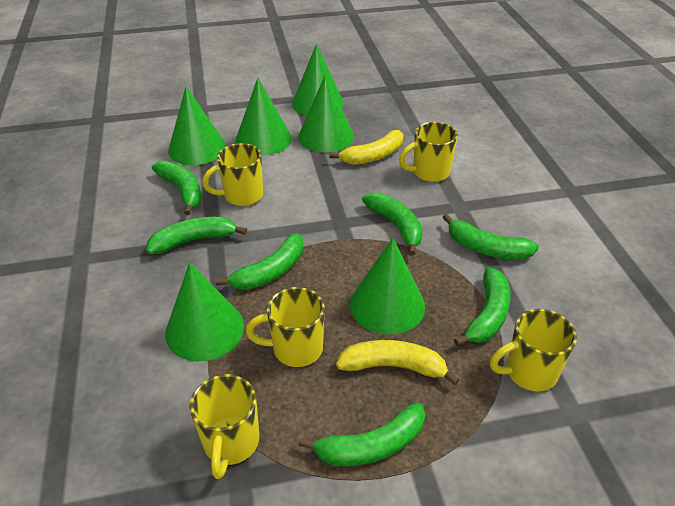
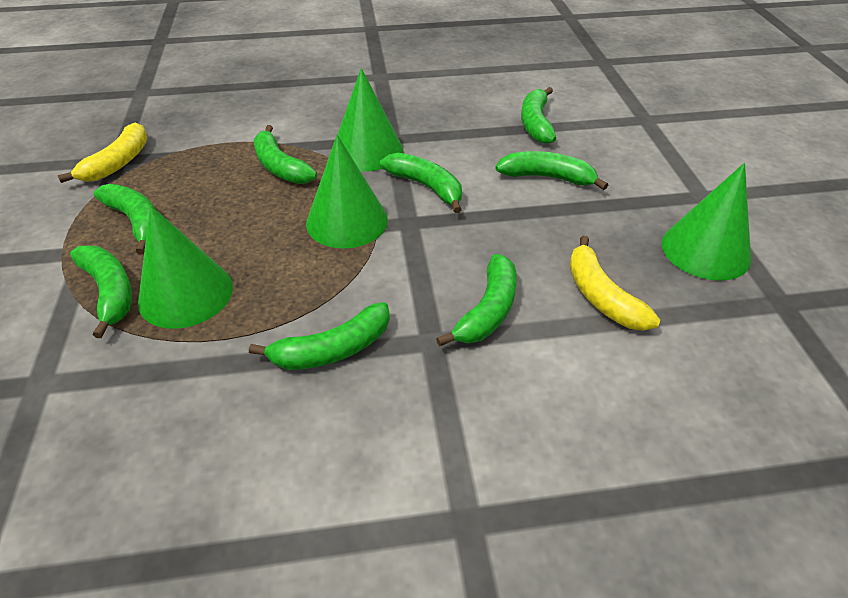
green banana: 7 -> 8
green cone: 6 -> 4
yellow mug: 5 -> 0

